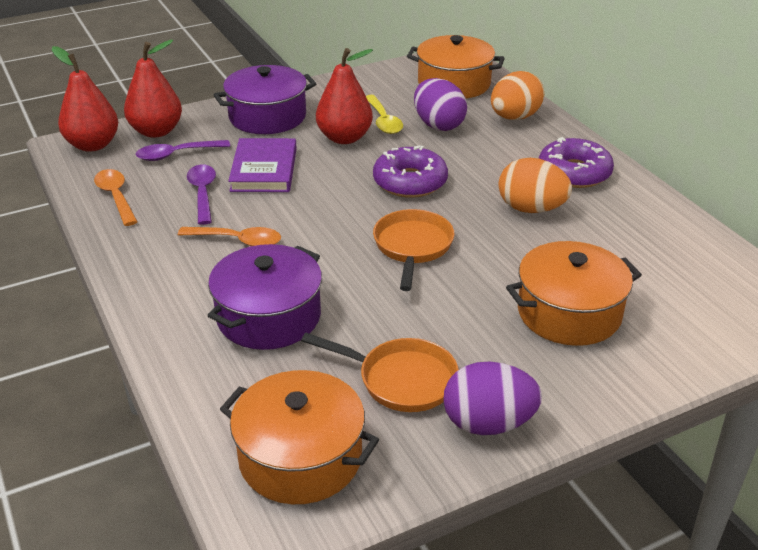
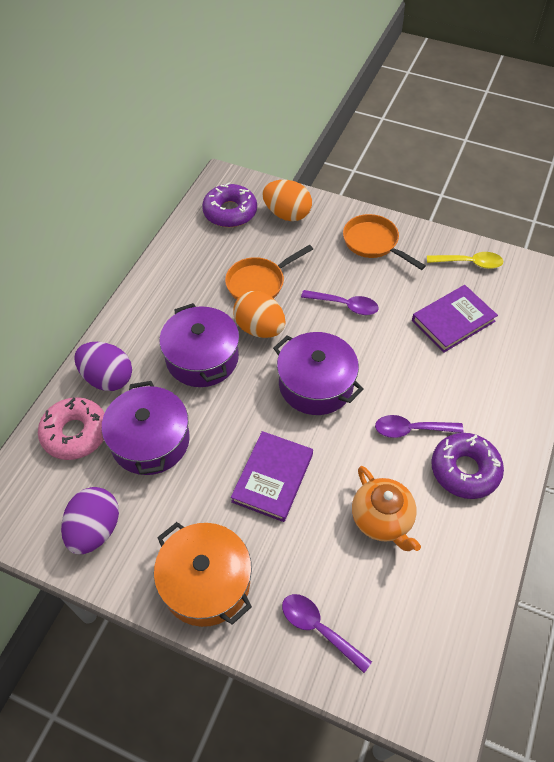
orange pot: 3 -> 1
orange spoon: 2 -> 0
orange teapot: 0 -> 1
pink donut: 0 -> 1
purple book: 1 -> 2
purple pot: 2 -> 3
purple spoon: 2 -> 3
red pear: 3 -> 0

